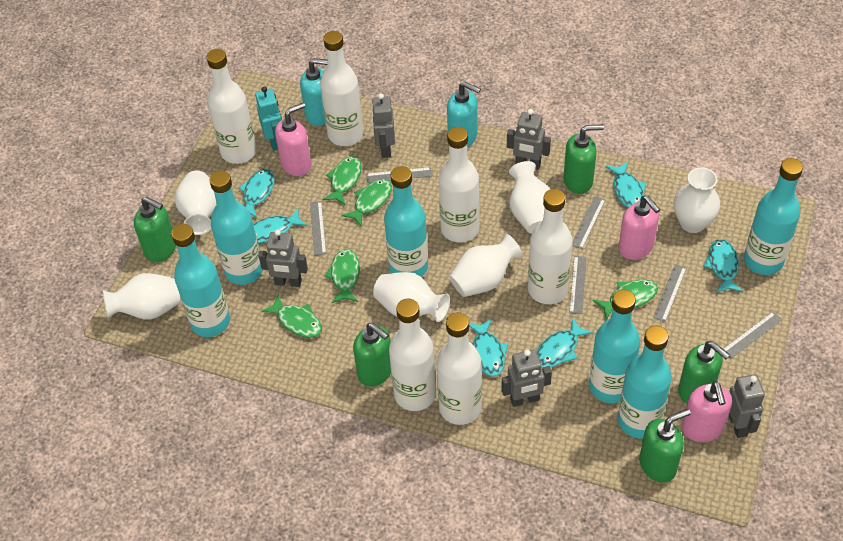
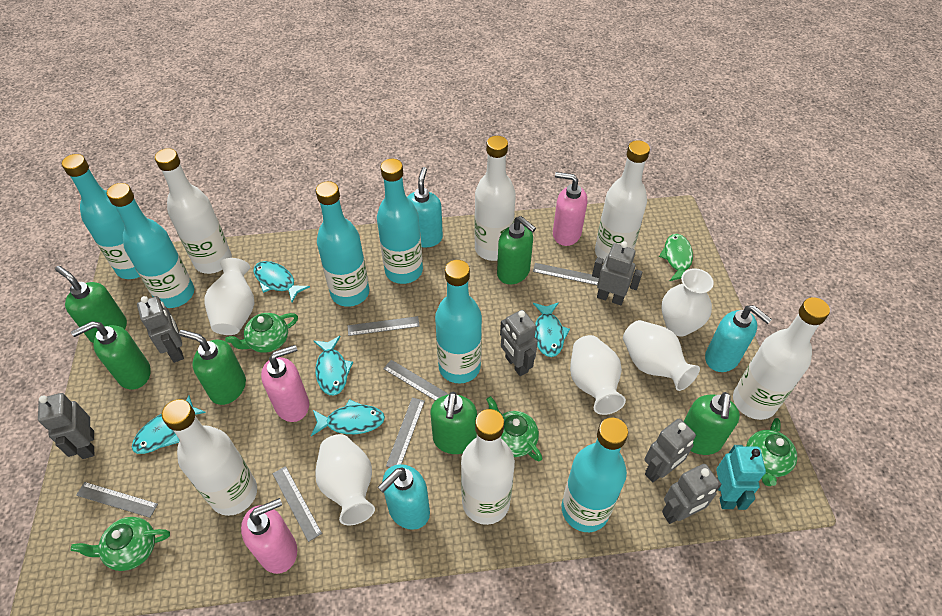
green fish: 5 -> 1
green soap dispenser: 5 -> 6
green teapot: 0 -> 4
grey robot: 5 -> 6
turquoise fish: 6 -> 5
turquoise soap dispenser: 2 -> 3
white vase: 6 -> 5

